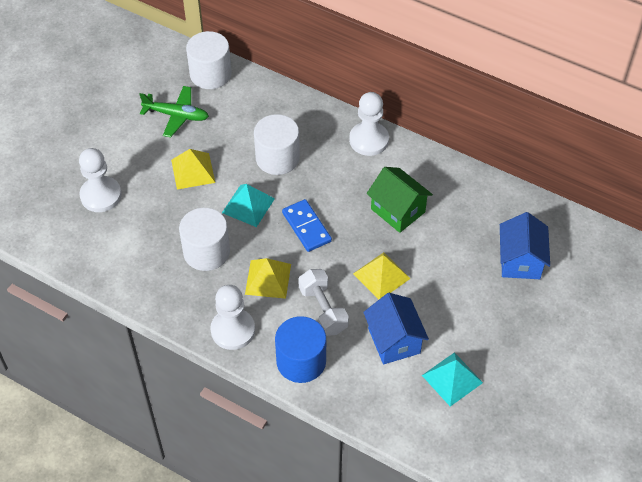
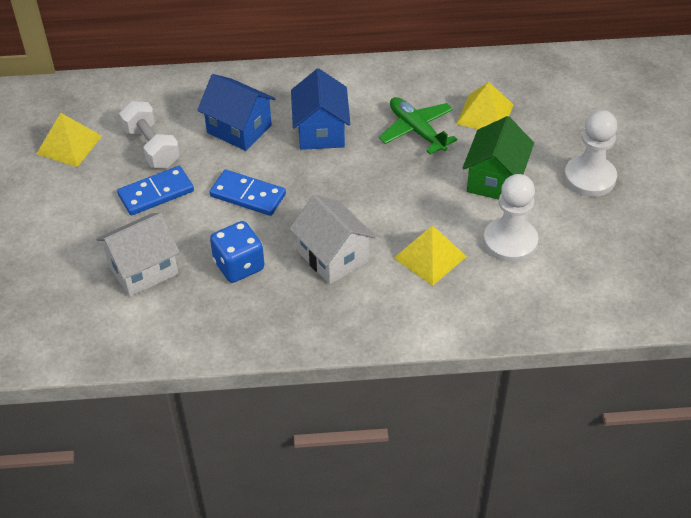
blue cylinder: 1 -> 0
blue dice: 0 -> 1
blue domino: 1 -> 2
turquoise pyramid: 2 -> 0
white cylinder: 3 -> 0
white house: 0 -> 2
white pawn: 3 -> 2

